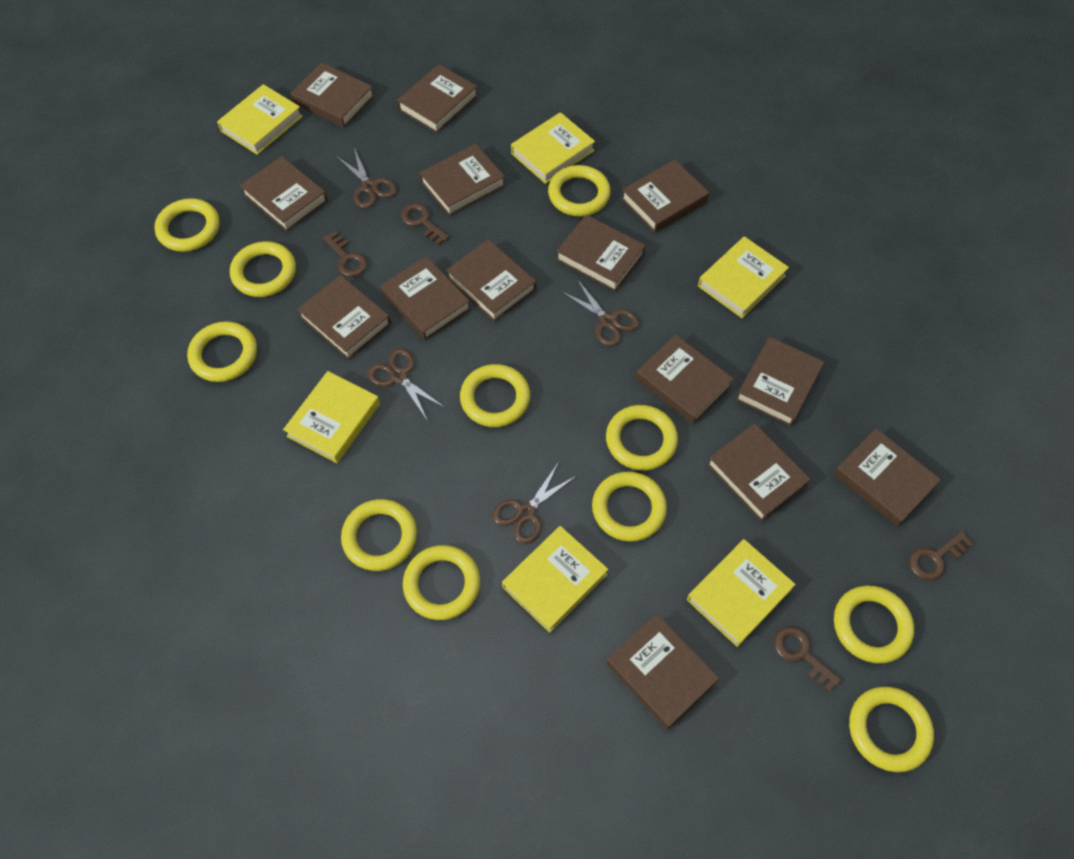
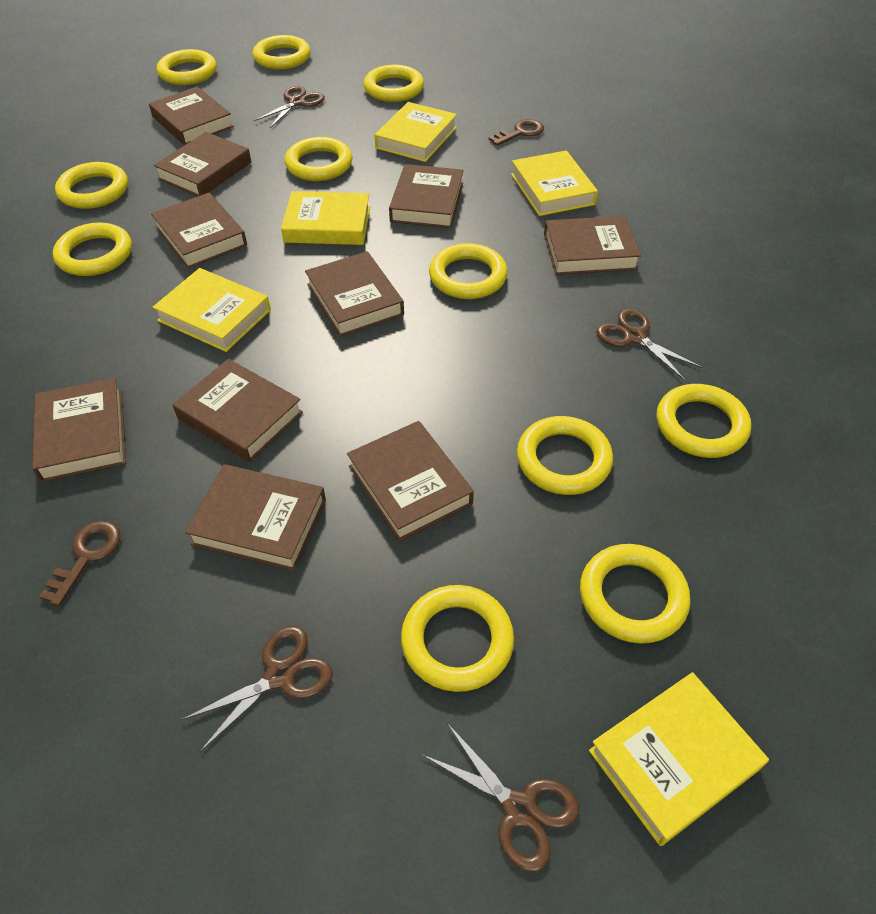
brown book: 14 -> 10
brown key: 4 -> 2
yellow book: 6 -> 5

